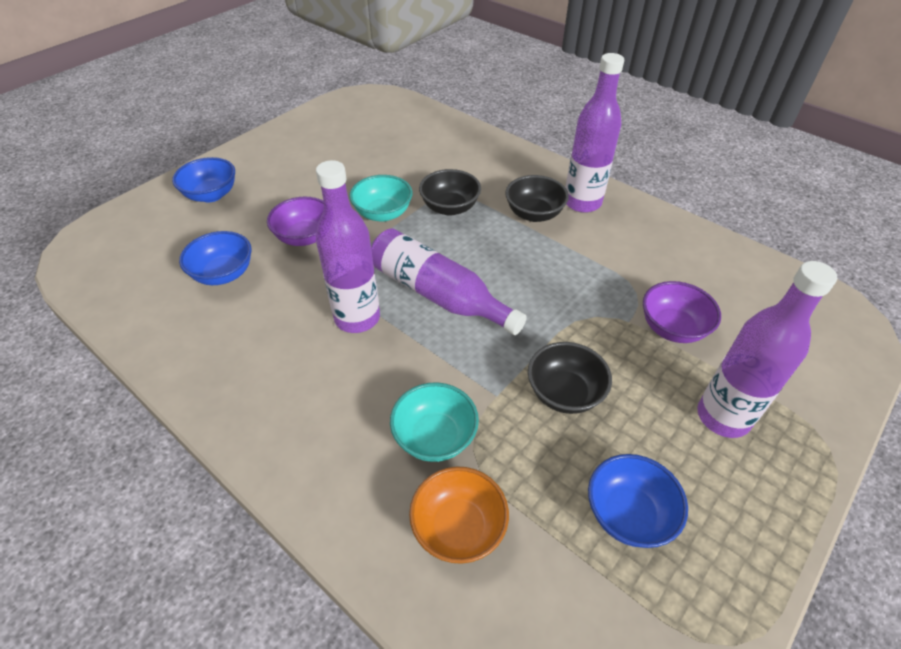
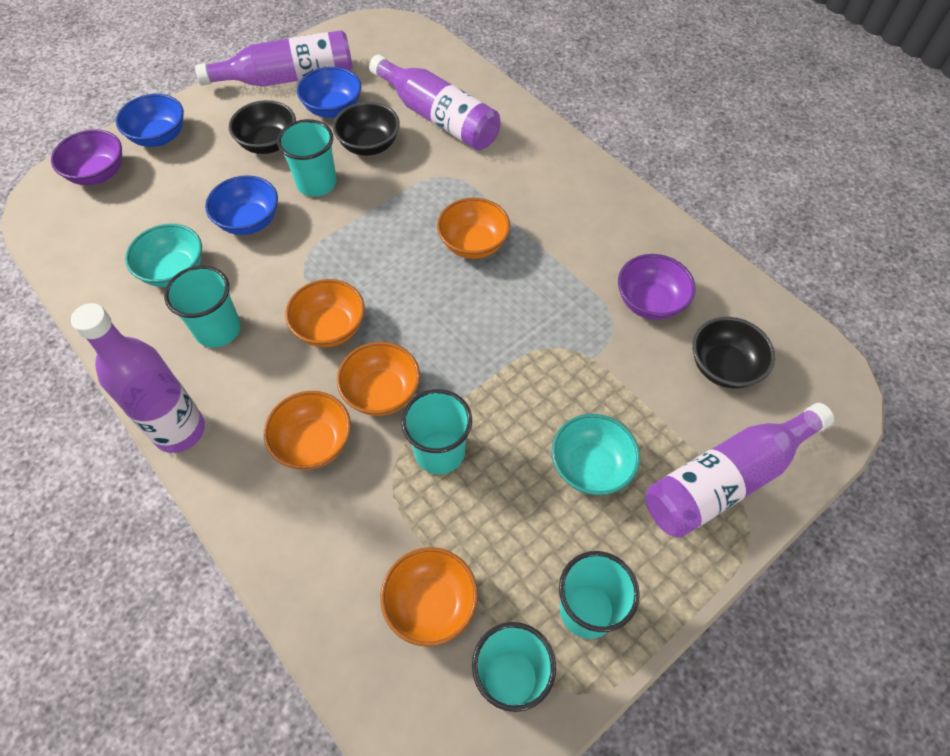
orange bowl: 1 -> 5
turquoise cup: 0 -> 5

